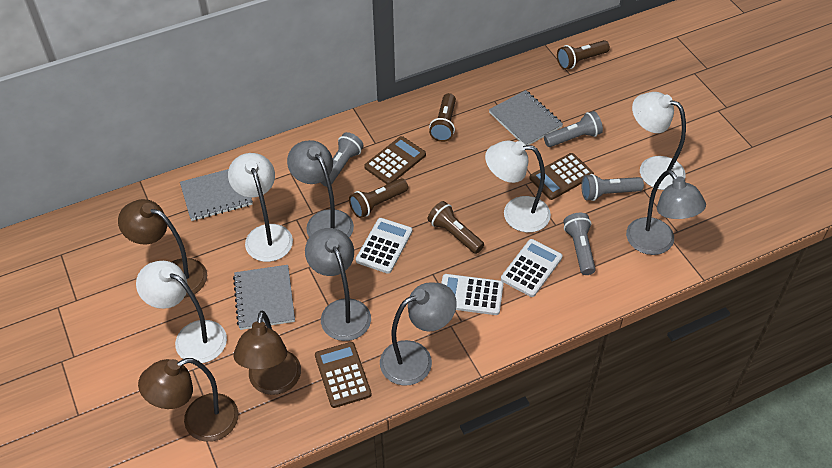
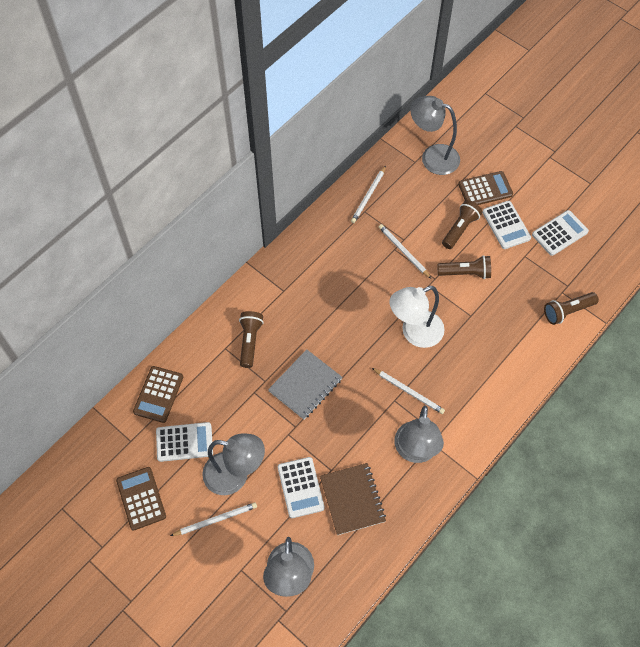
brown lamp: 3 -> 0
brown notebook: 0 -> 1
grey flashlight: 4 -> 0
grey notebook: 3 -> 1
white calculator: 3 -> 4
white lamp: 4 -> 1
white pencil: 0 -> 4

